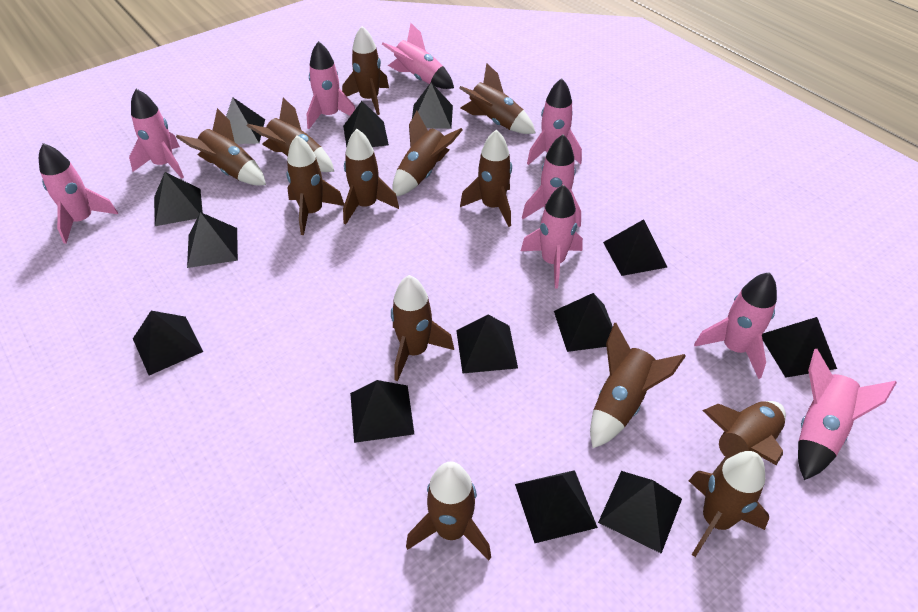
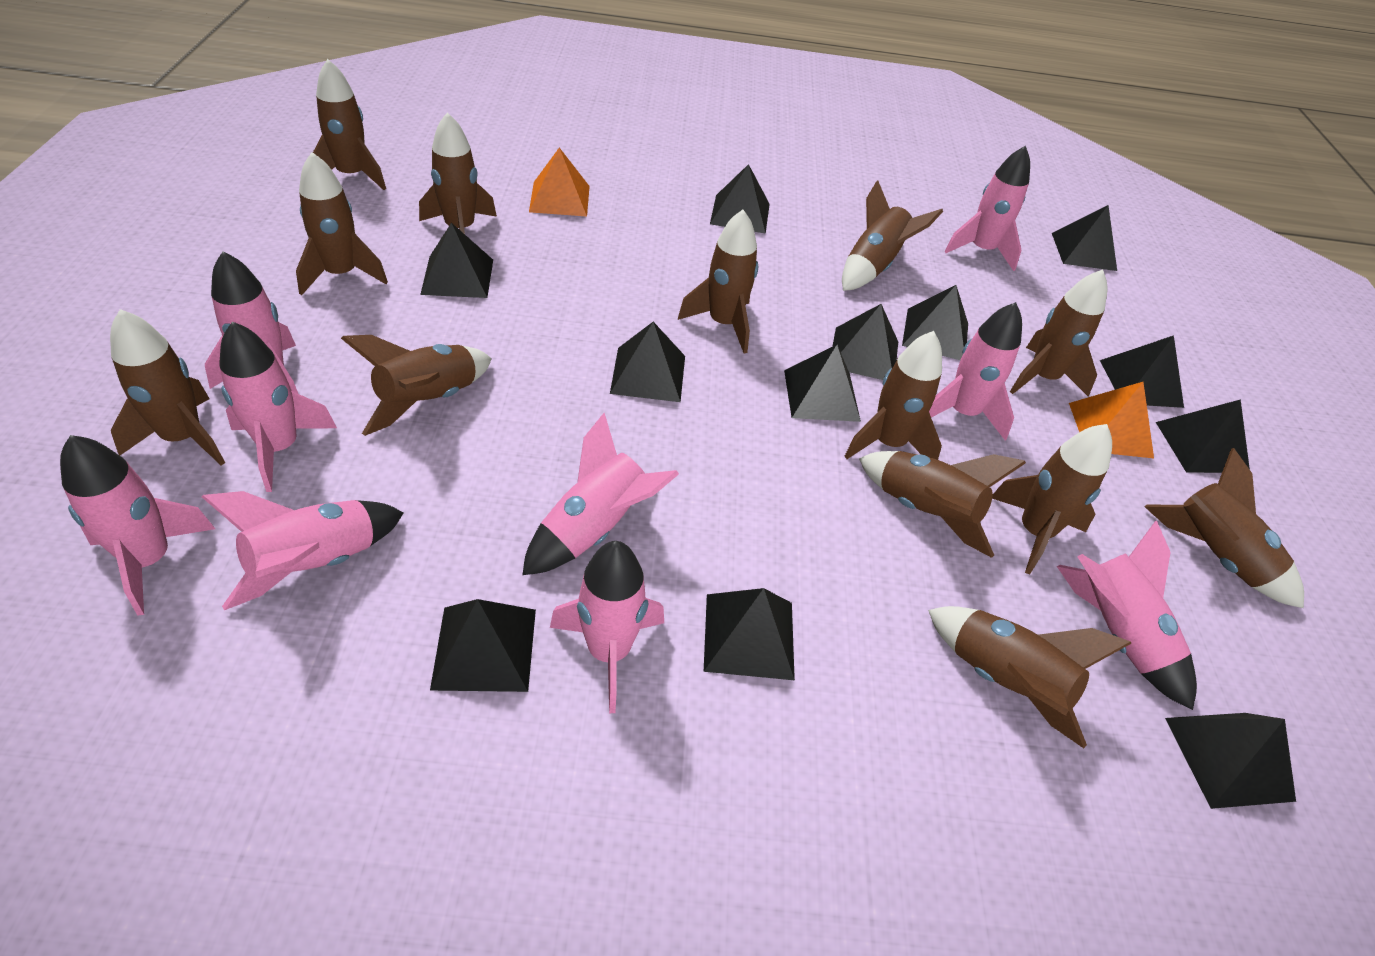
black pyramid: 13 -> 12
orange pyramid: 0 -> 2

